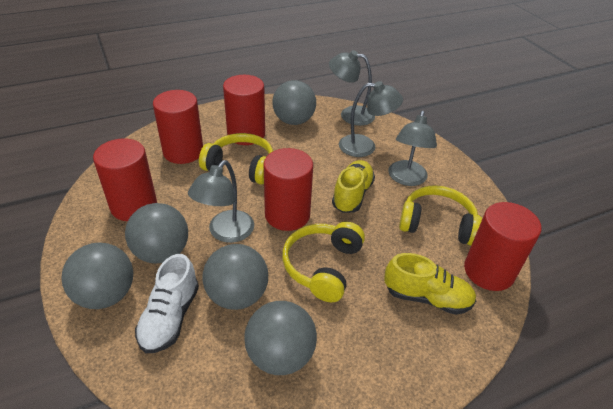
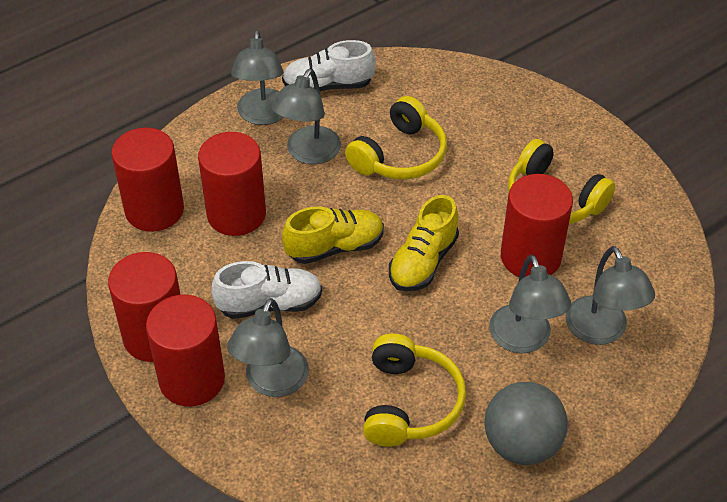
grey ball: 5 -> 1
grey lamp: 4 -> 5
white shoe: 1 -> 2

